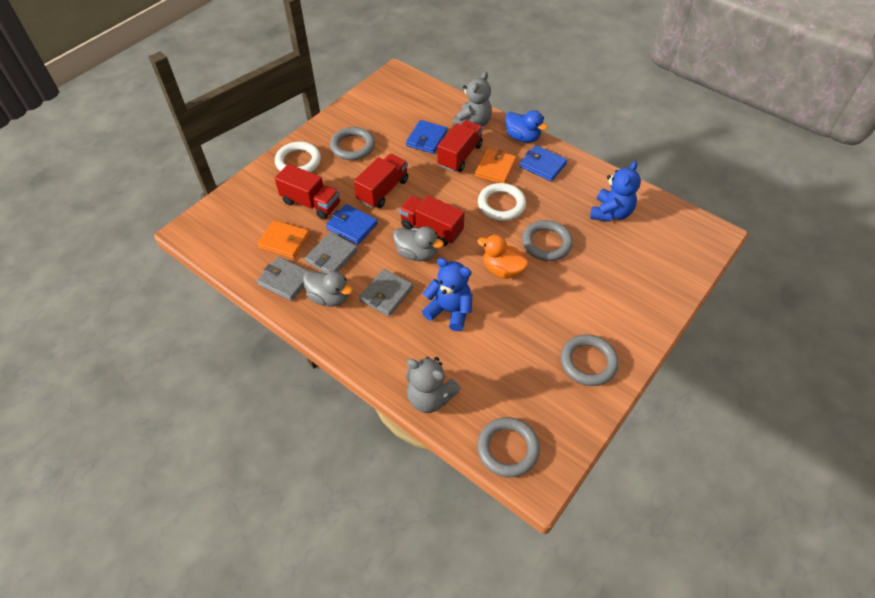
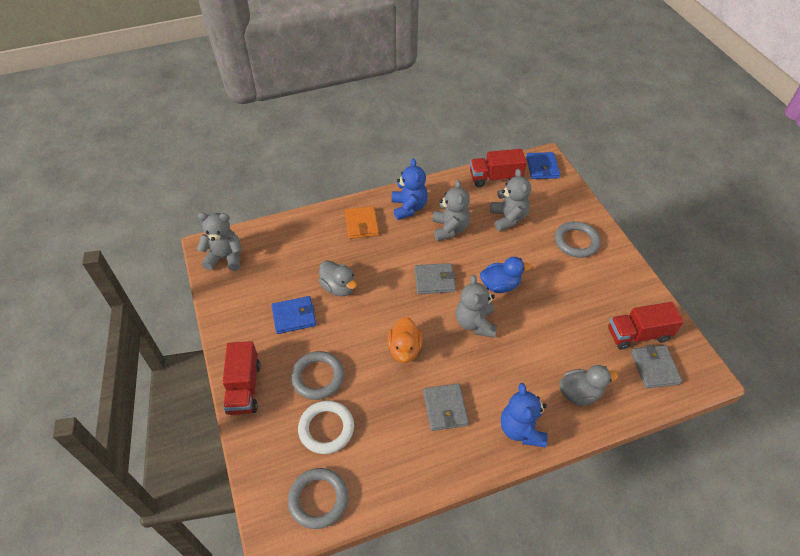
blue wallet: 3 -> 2
grey ring: 4 -> 3
grey teddy bear: 2 -> 4
orange wallet: 2 -> 1
red truck: 4 -> 3
white ring: 2 -> 1

